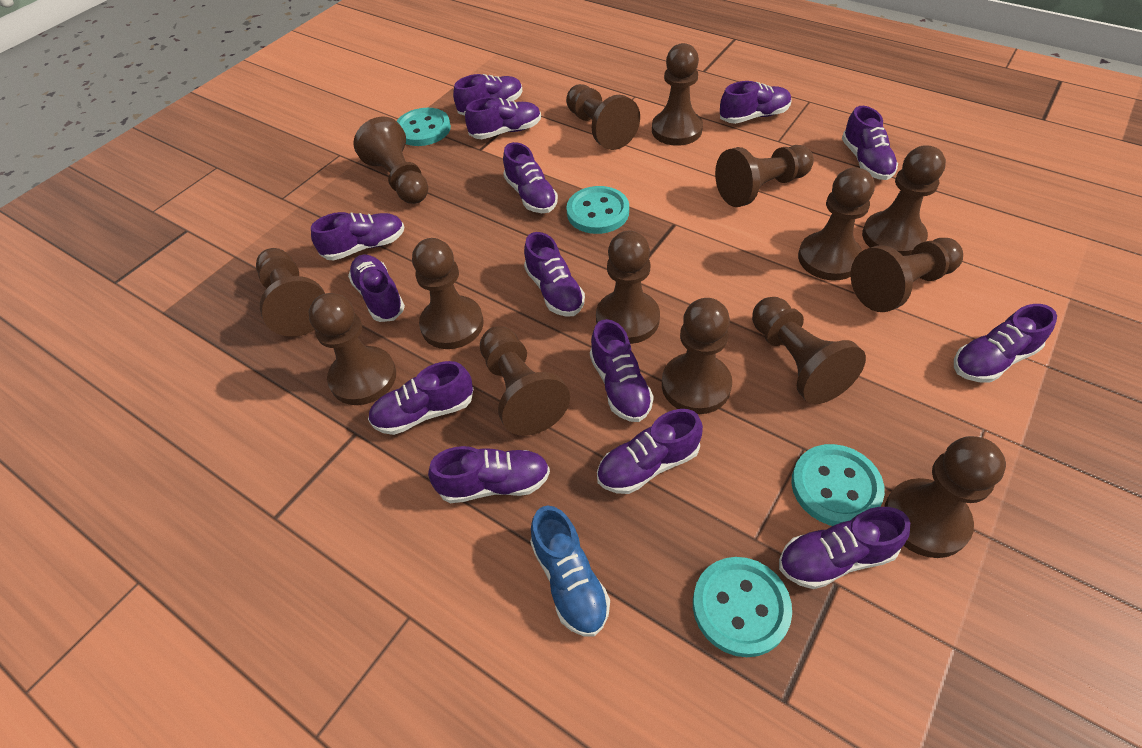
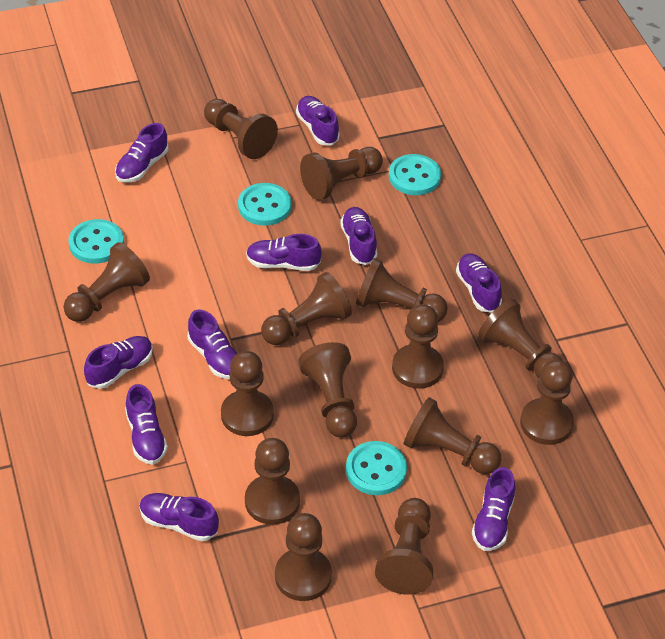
blue shoe: 1 -> 0
brown pawn: 15 -> 14
purple shoe: 14 -> 10

